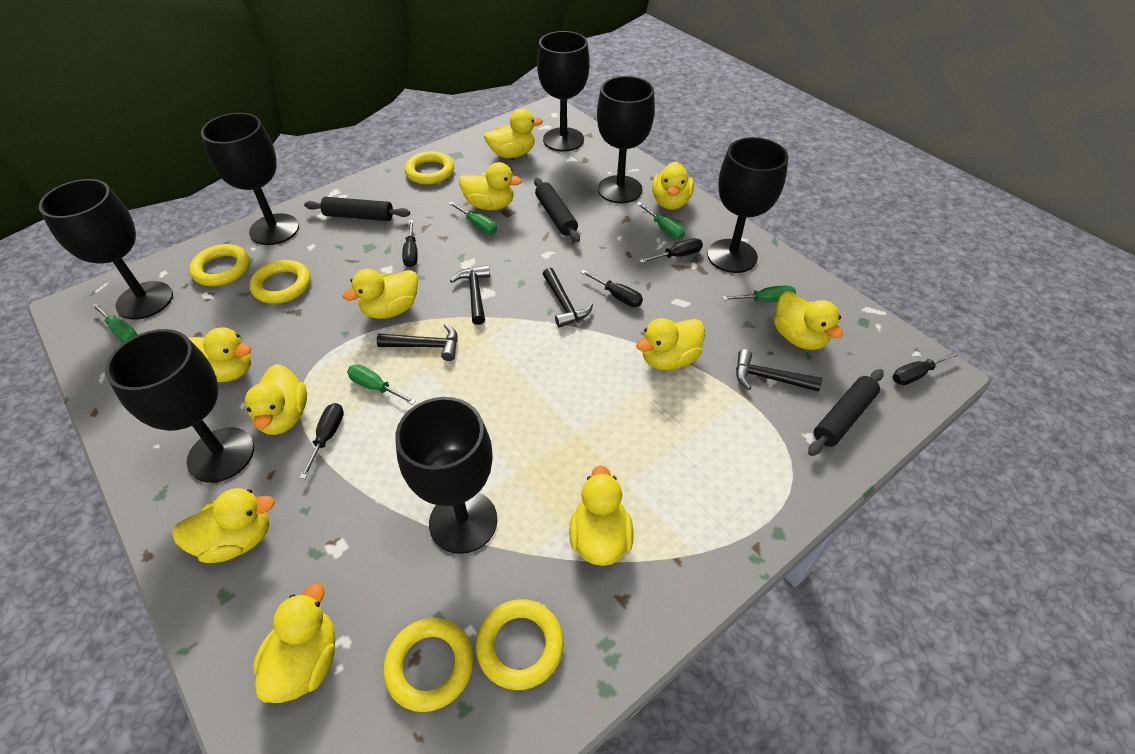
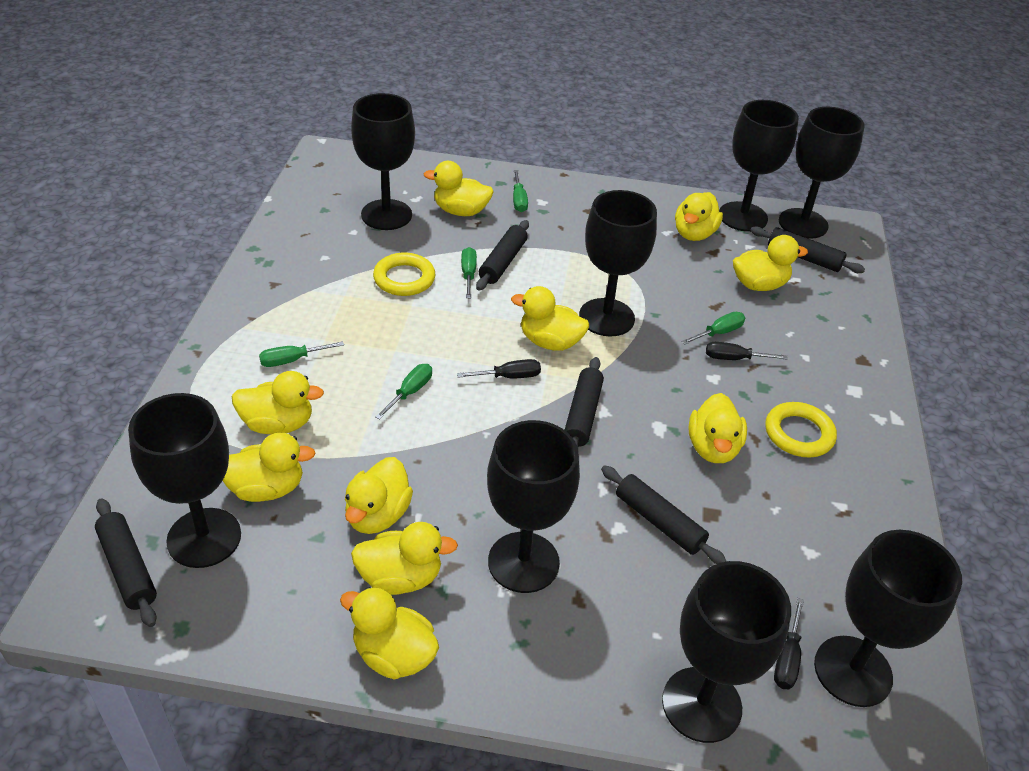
black goblet: 7 -> 8
black hammer: 4 -> 0
black rolling pin: 3 -> 5
black screwdriver: 5 -> 3
yellow duck: 11 -> 10
yellow ring: 5 -> 2

